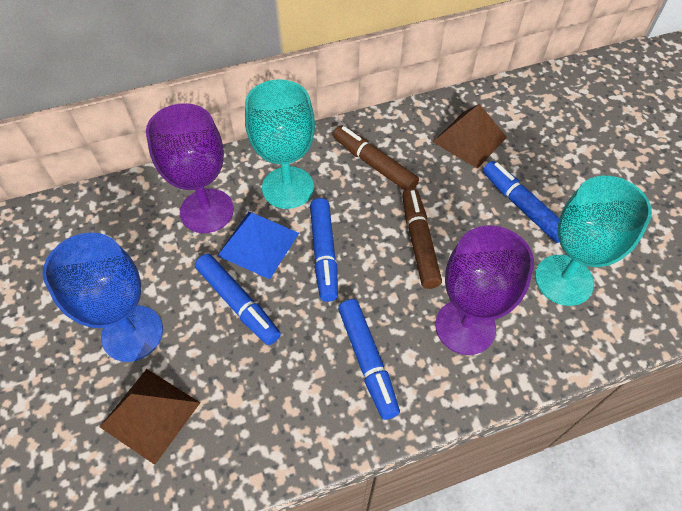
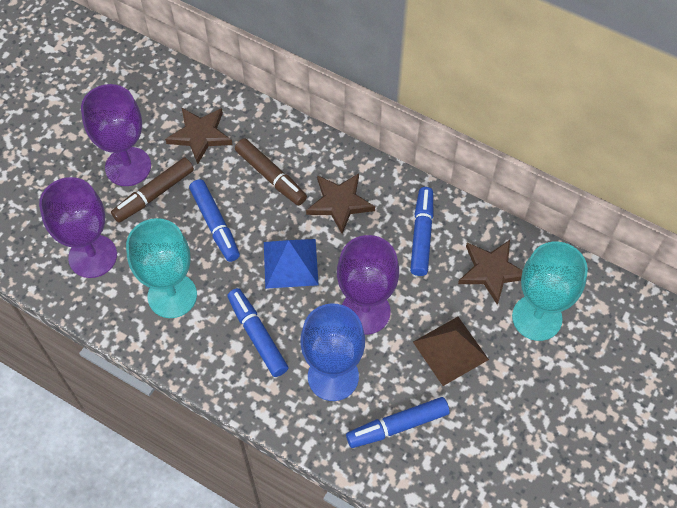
brown pyramid: 2 -> 1
brown star: 0 -> 3
purple goblet: 2 -> 3

